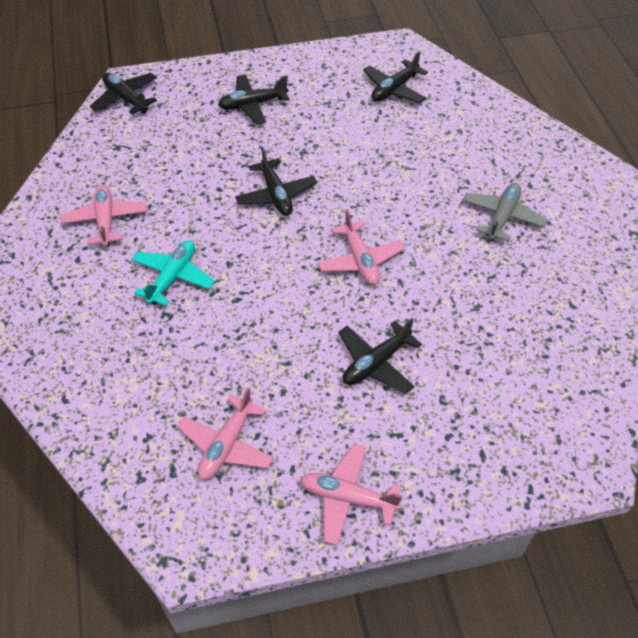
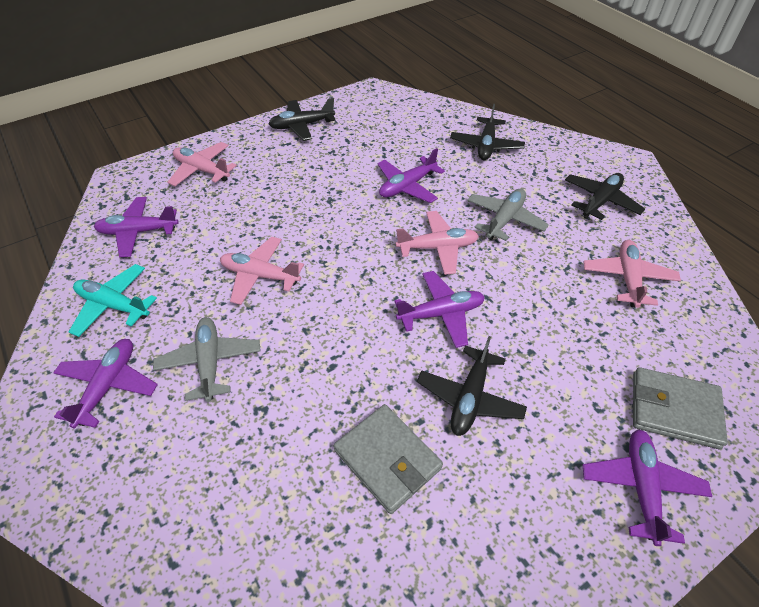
black plane: 5 -> 4
grey plane: 1 -> 2
grey wallet: 0 -> 2
purple plane: 0 -> 5

